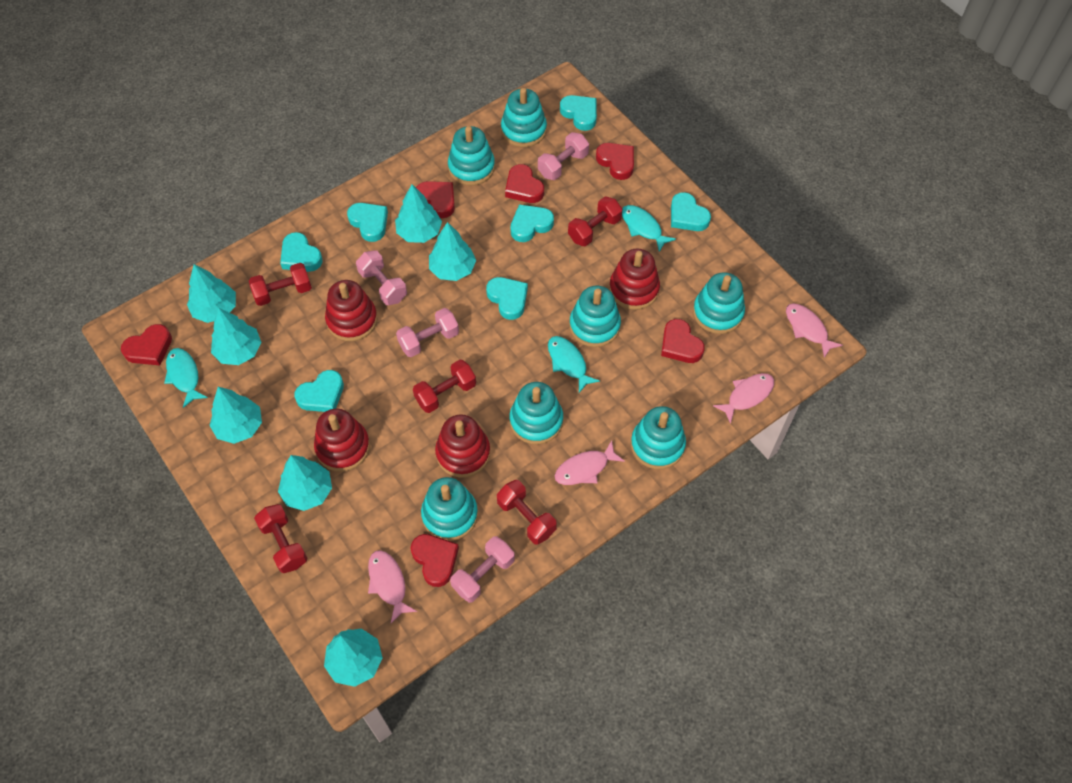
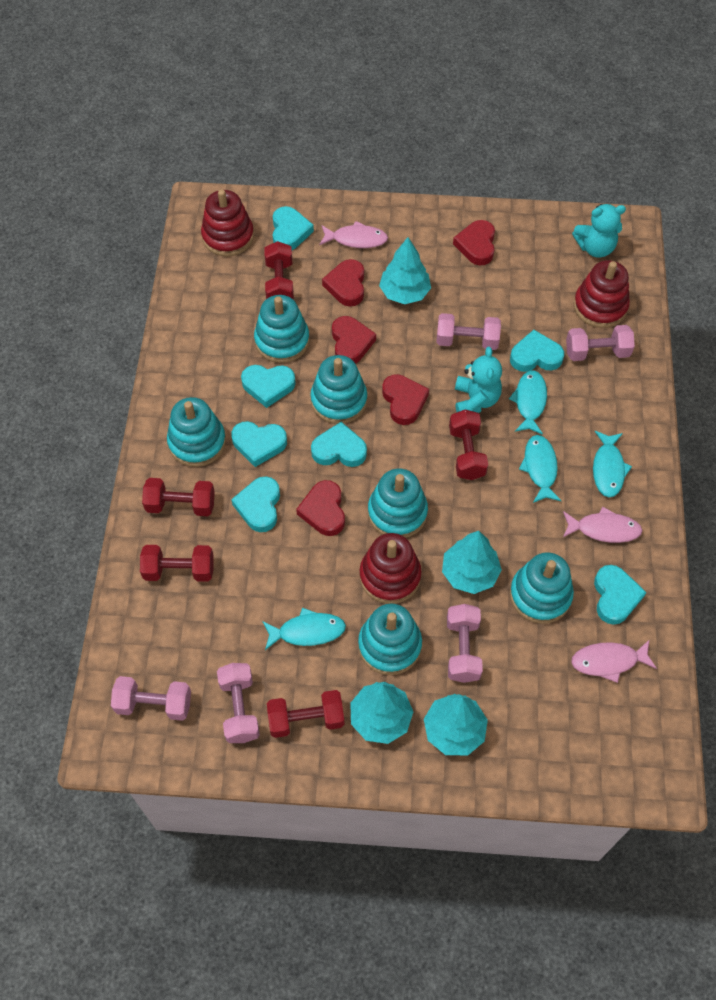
pink dumbbell: 4 -> 5
pink fish: 4 -> 3
red heart: 6 -> 5
red stacking toy: 4 -> 3
turquoise fish: 3 -> 4
turquoise stacking toy: 7 -> 6
turquoise teddy bear: 0 -> 2
turquoise tree: 7 -> 4

